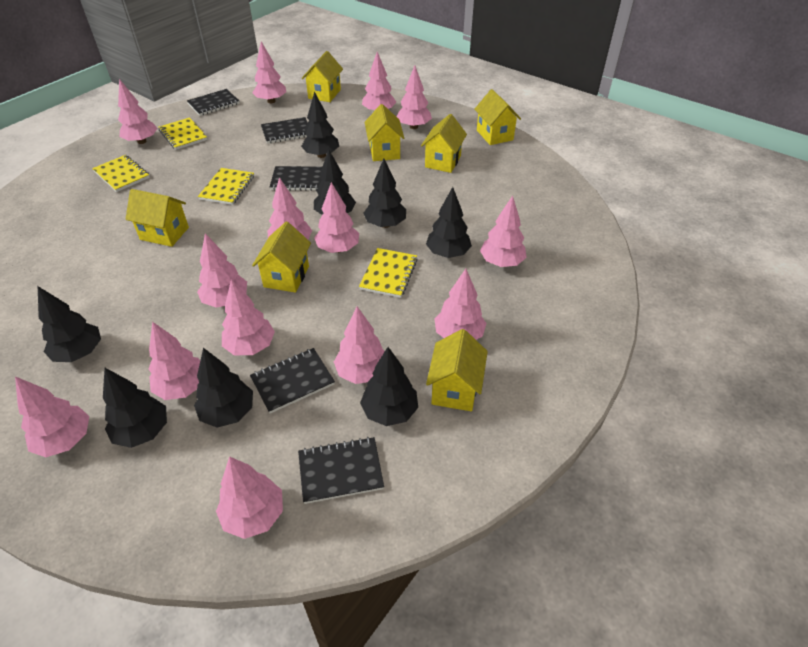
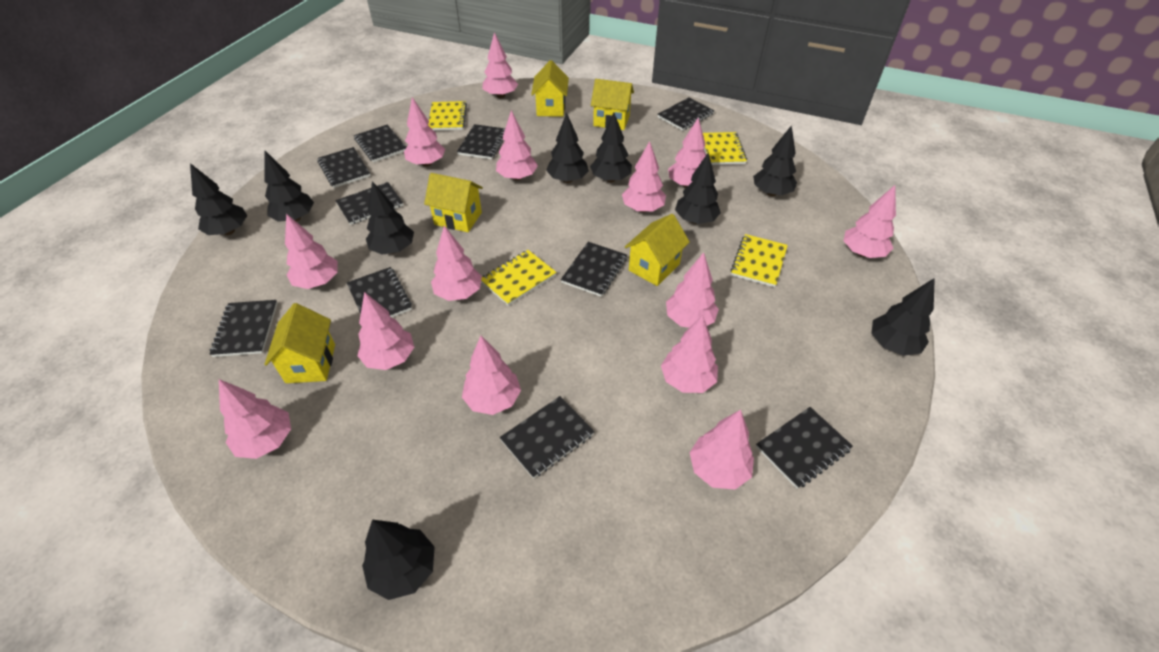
black notebook: 5 -> 10
black tree: 8 -> 9
yellow house: 7 -> 5

